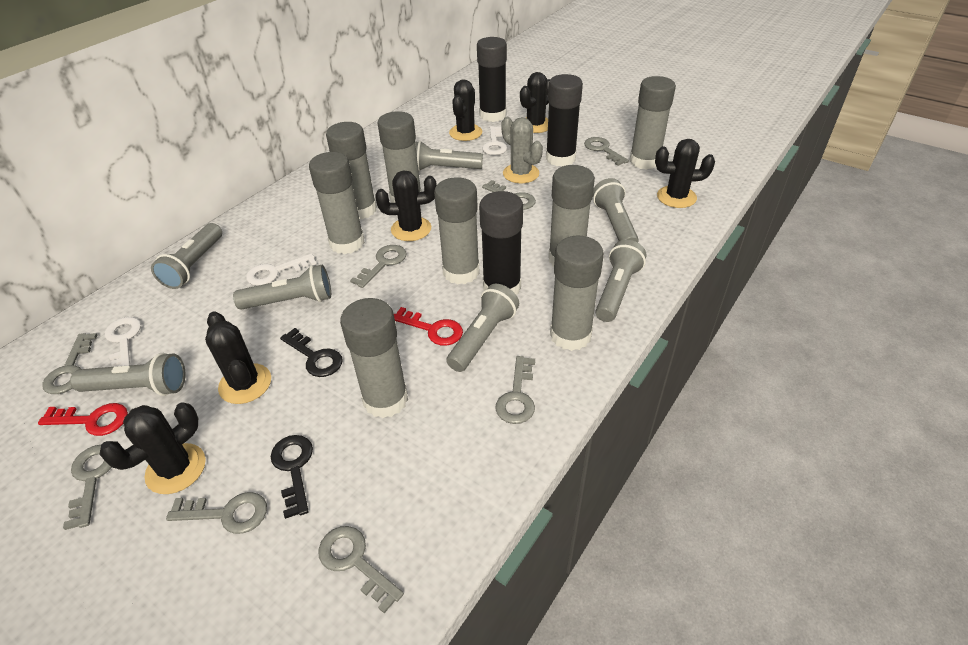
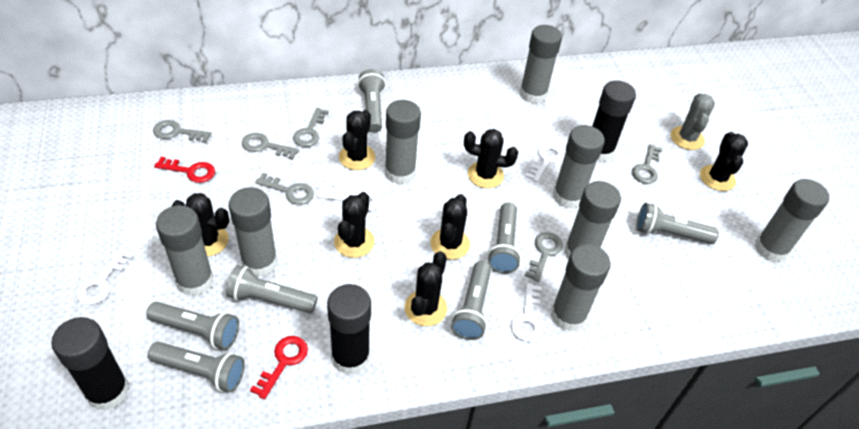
black cactus: 6 -> 7
black key: 2 -> 0
grey key: 8 -> 6
white key: 3 -> 4

